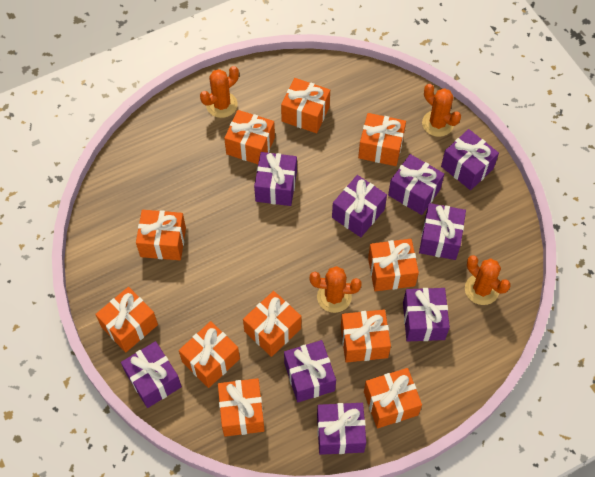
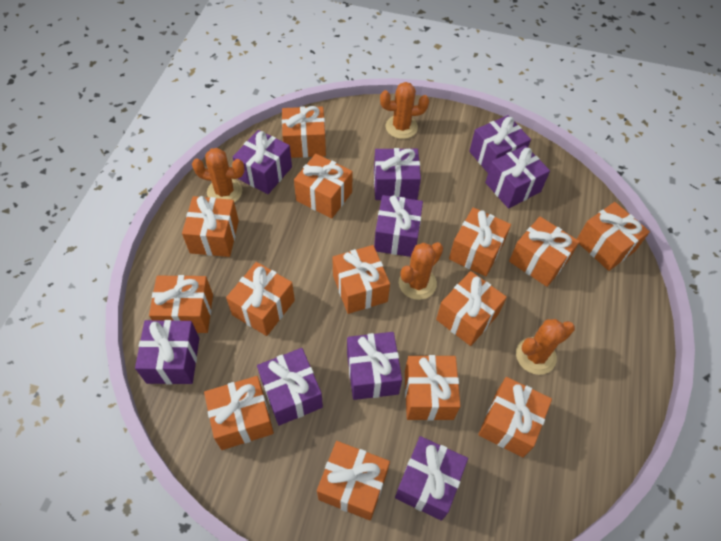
orange gift: 11 -> 14

